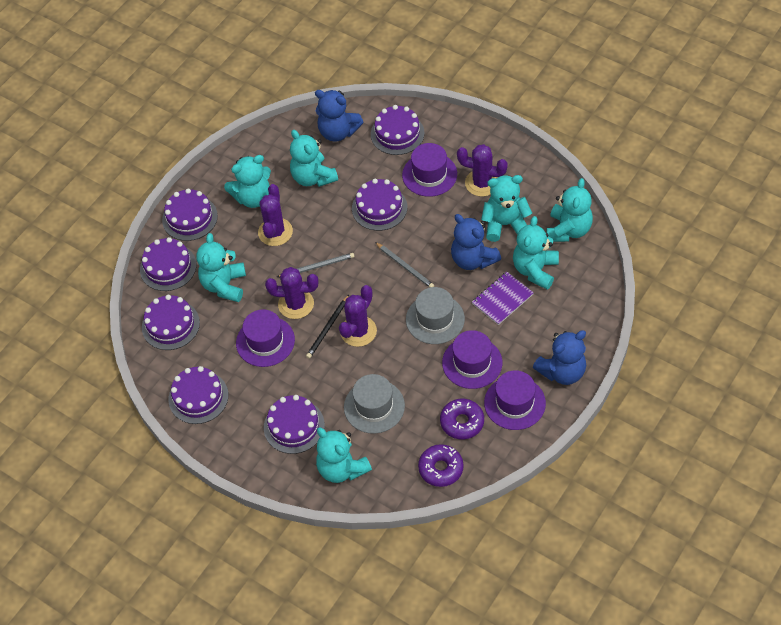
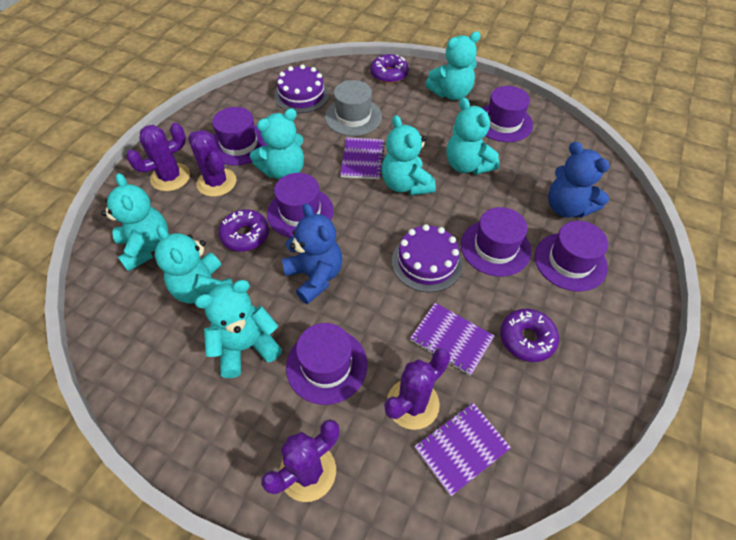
black pencil: 1 -> 0
blue teddy bear: 3 -> 2
grey hat: 2 -> 1
grey pencil: 2 -> 0
purple cake: 7 -> 2
purple donut: 2 -> 3
purple hat: 4 -> 6
purple notebook: 1 -> 3

